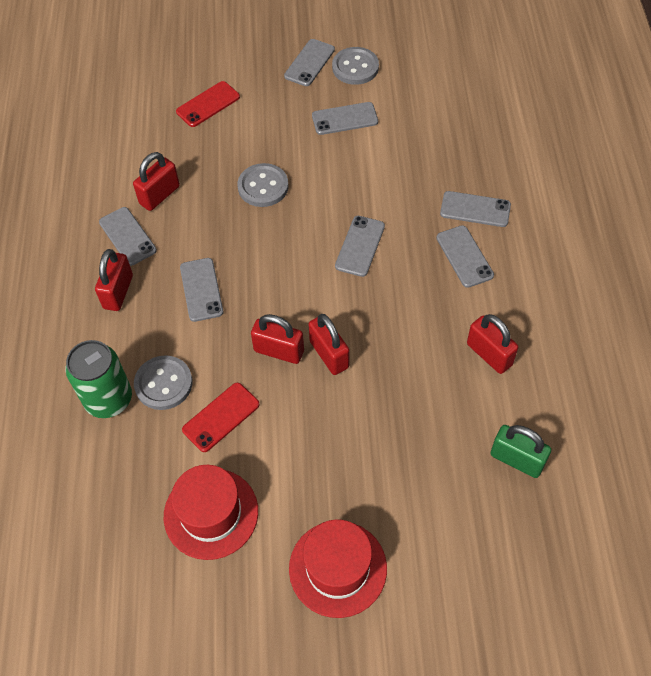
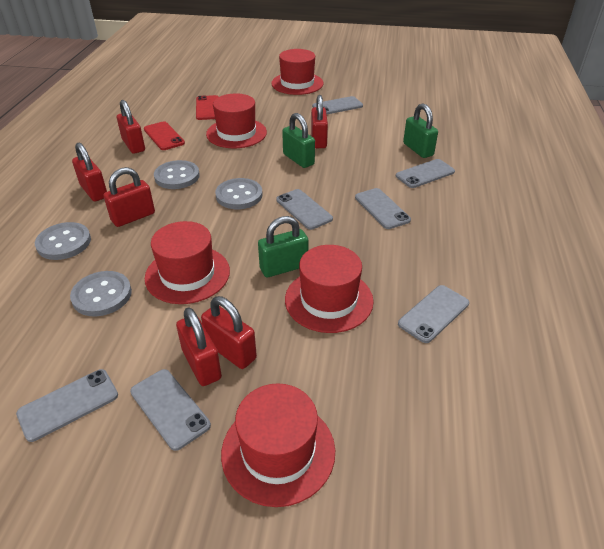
green can: 1 -> 0
green padlock: 1 -> 3
grey button: 3 -> 4
red hat: 2 -> 5
red padlock: 5 -> 6

